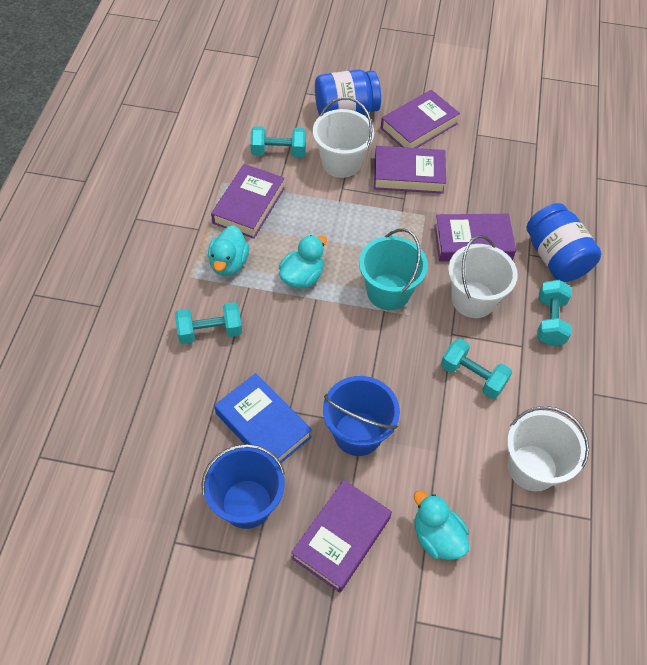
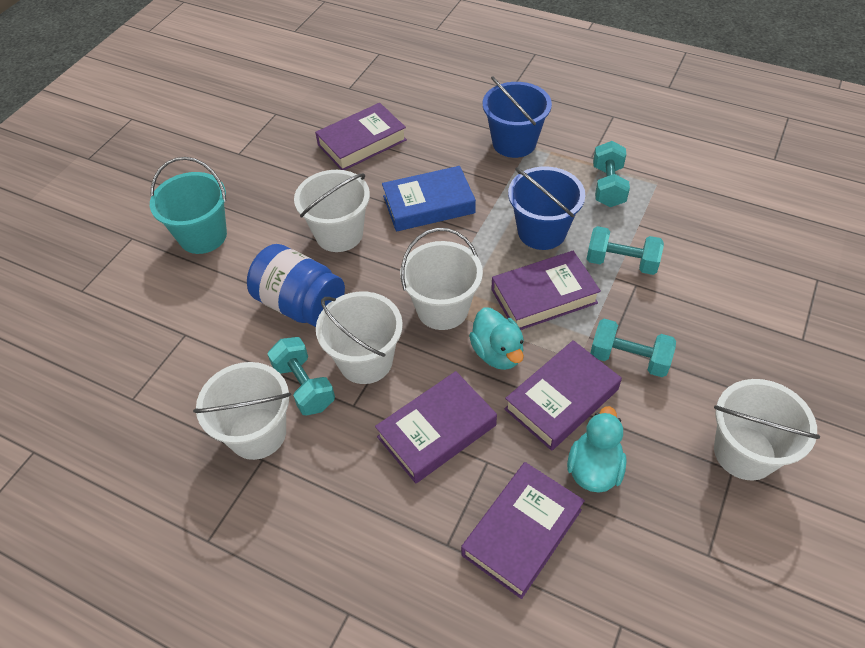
blue jar: 2 -> 1
turquoise duck: 3 -> 2
white bucket: 3 -> 5

